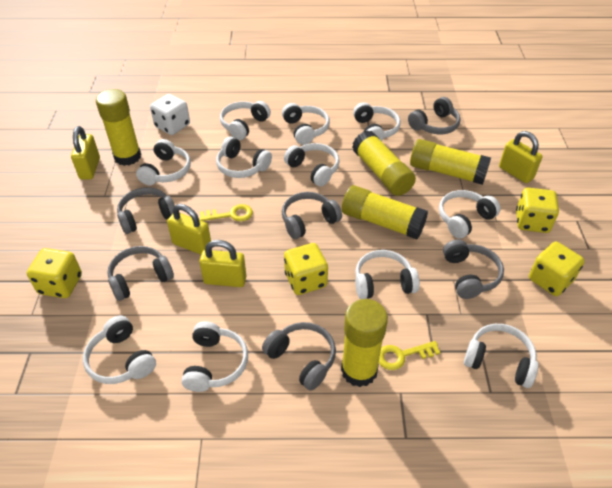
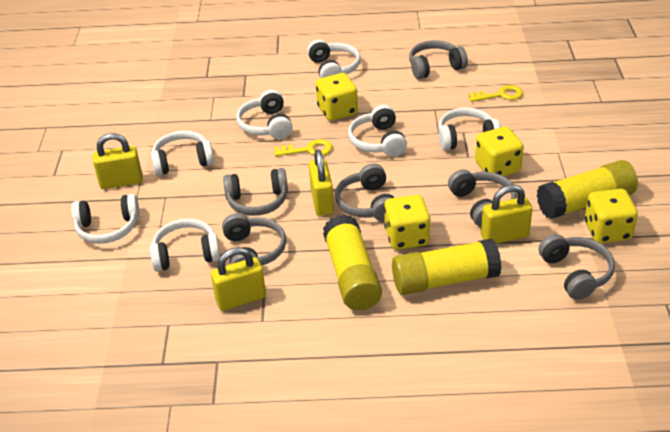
white dice: 1 -> 0
white headphones: 11 -> 7
yellow glue stick: 5 -> 3

